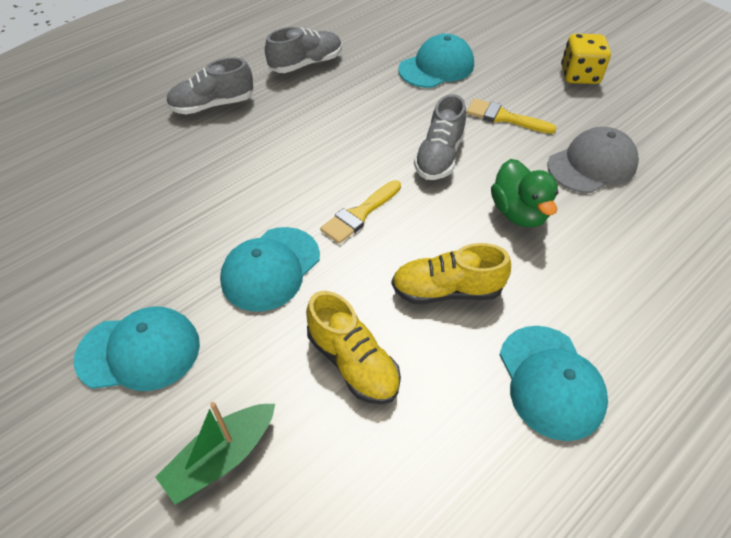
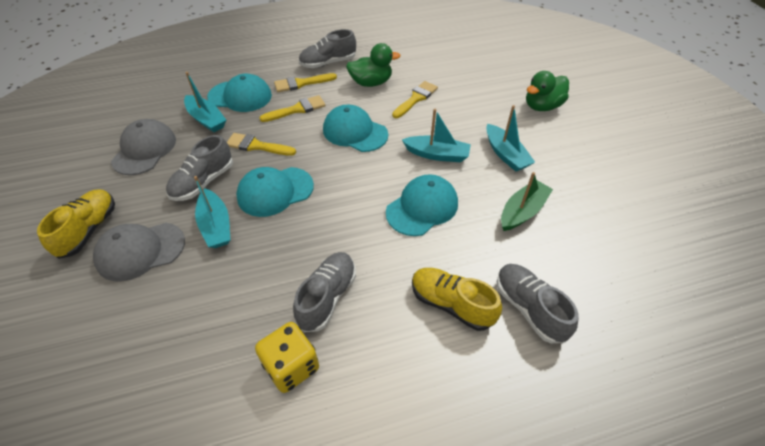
green duck: 1 -> 2
grey cap: 1 -> 2
grey shoe: 3 -> 4
turquoise boat: 0 -> 4
yellow brush: 2 -> 4

